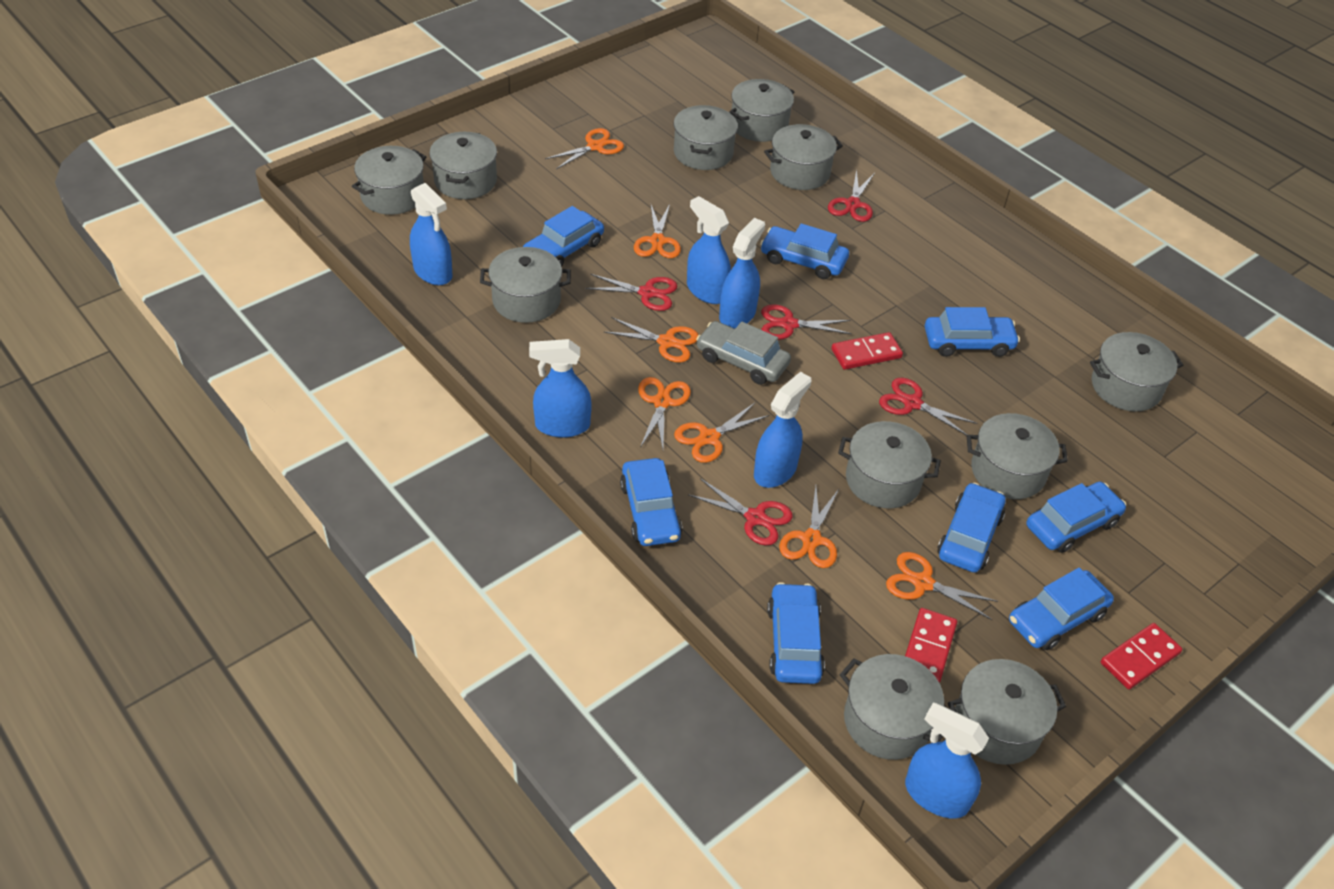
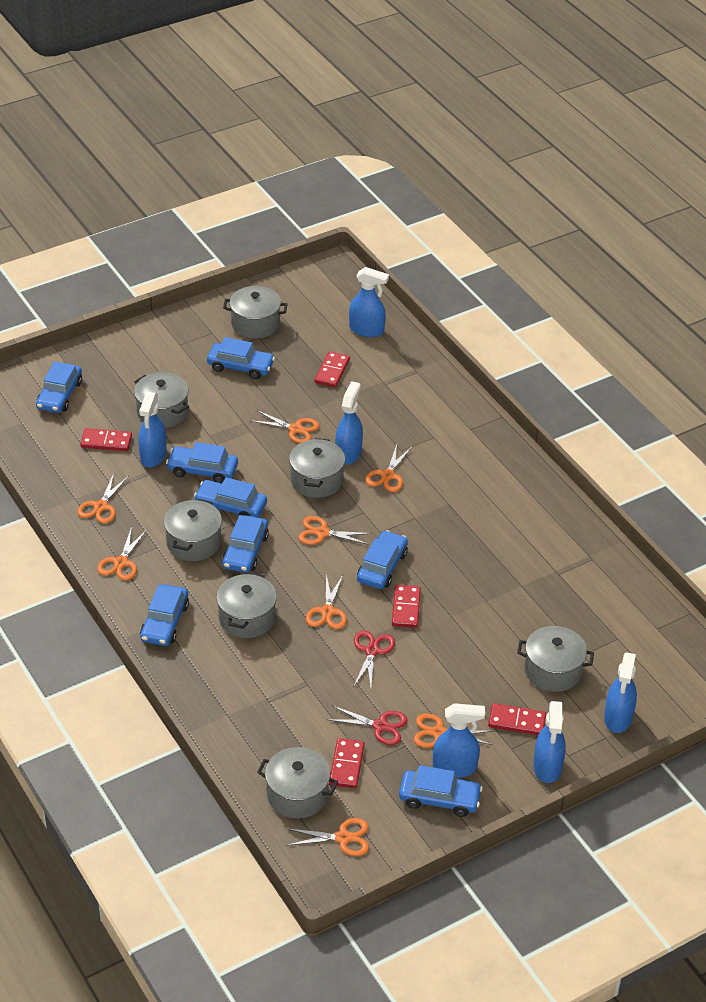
grey car: 1 -> 0
grey pot: 11 -> 7
orange scissors: 7 -> 8
red domino: 3 -> 5
red scissors: 5 -> 2

